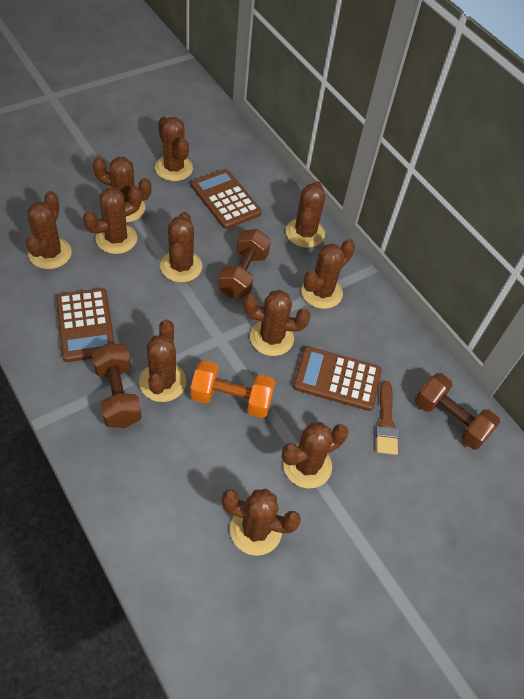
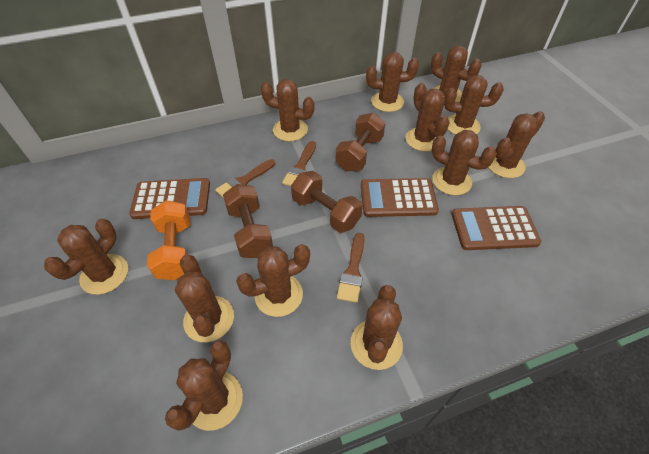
brown brush: 1 -> 3
brown cactus: 11 -> 12

